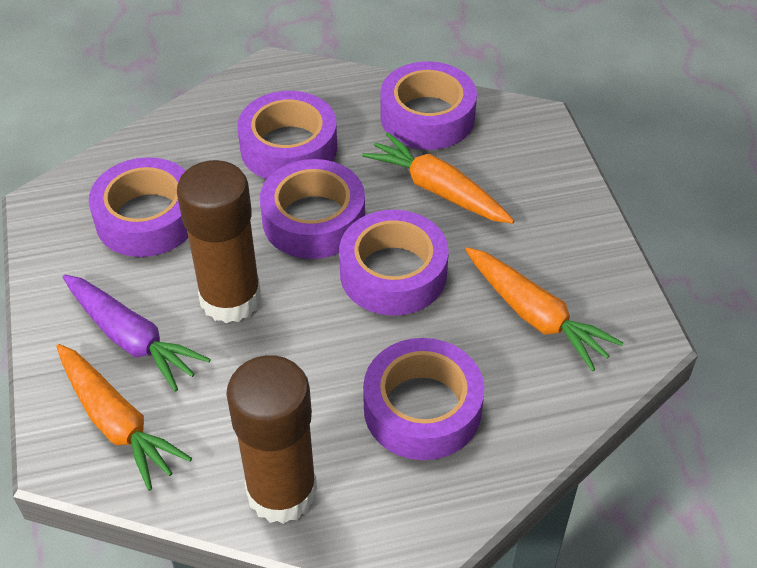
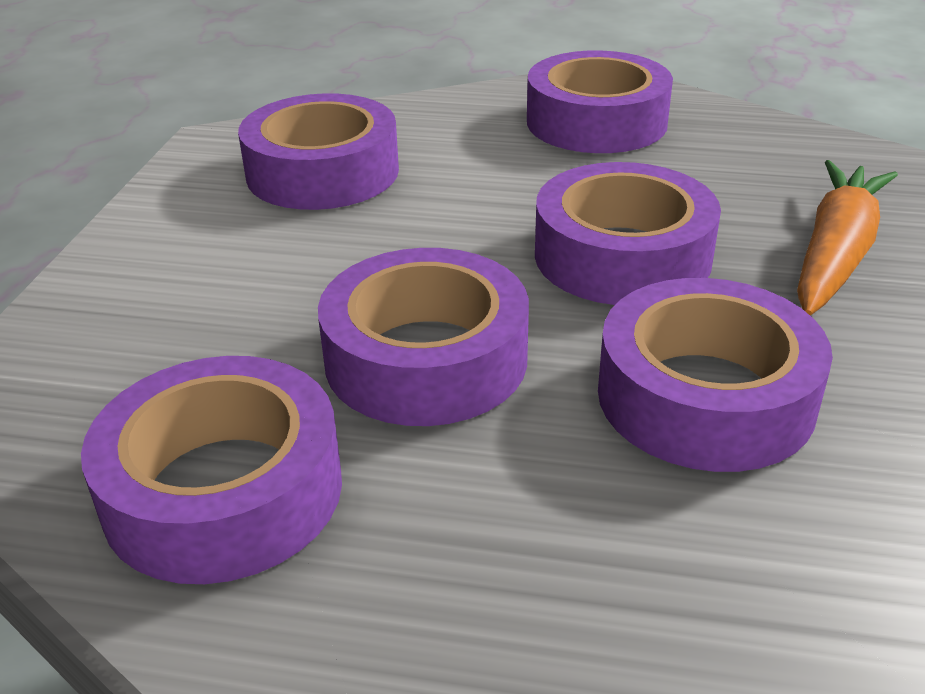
brown glue stick: 2 -> 0
orange carrot: 3 -> 1
purple carrot: 1 -> 0

